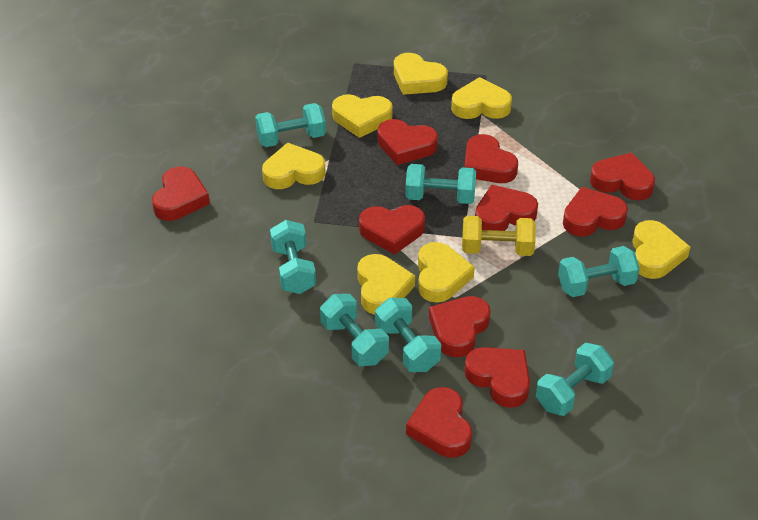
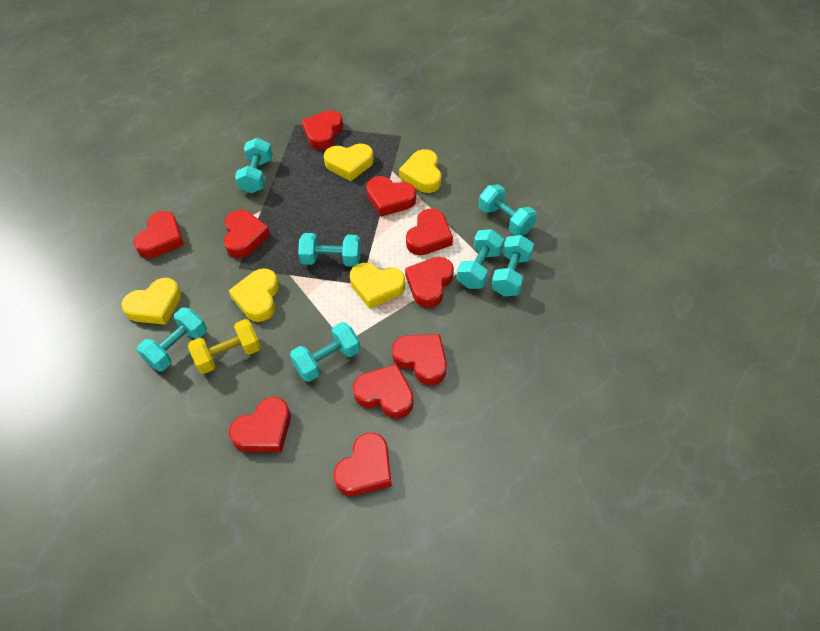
yellow heart: 7 -> 5

